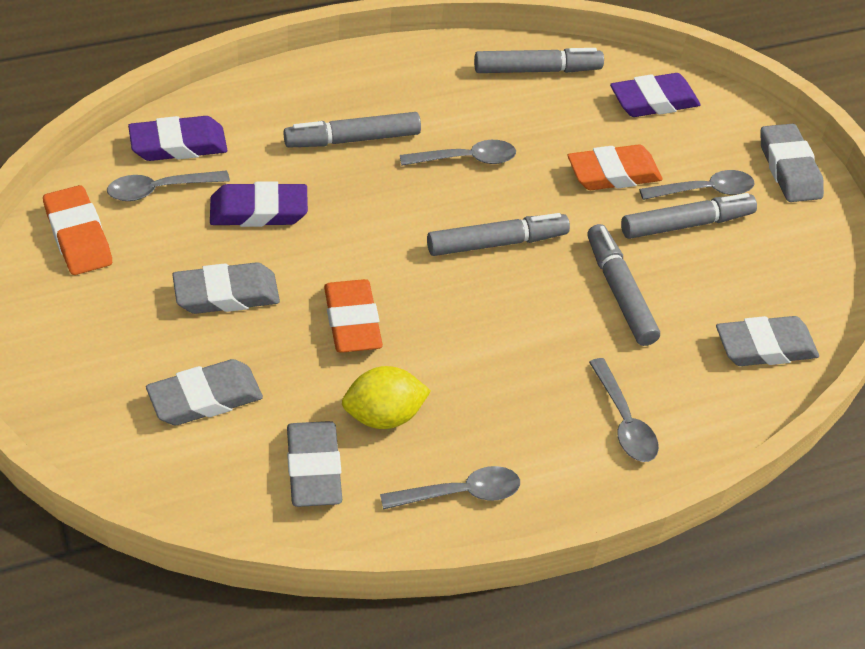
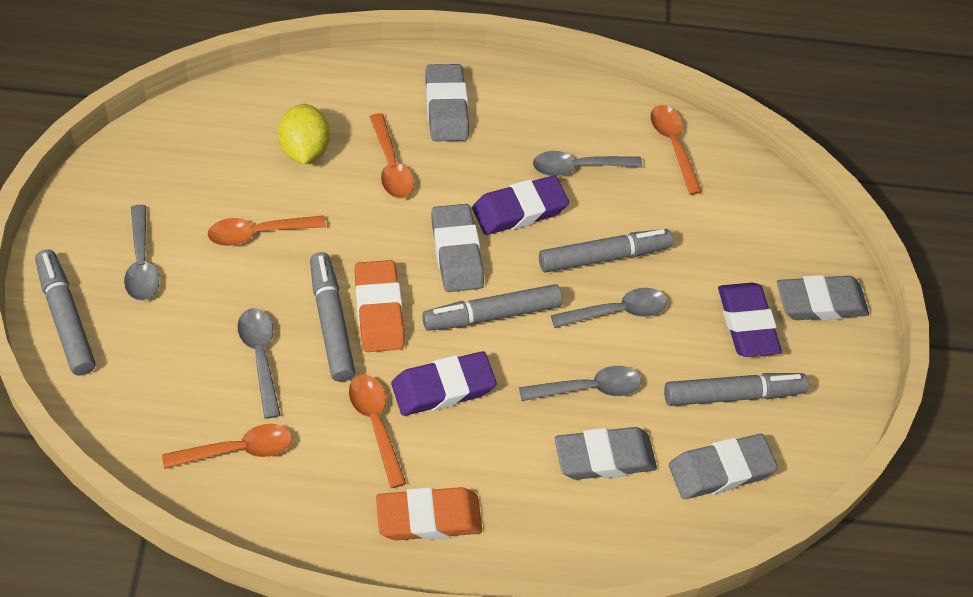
orange eraser: 3 -> 2
orange spoon: 0 -> 5

